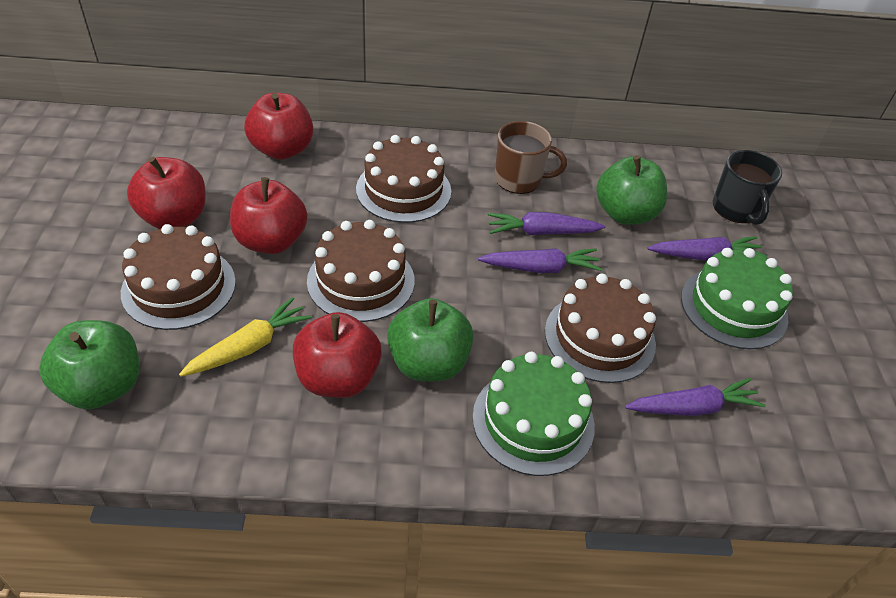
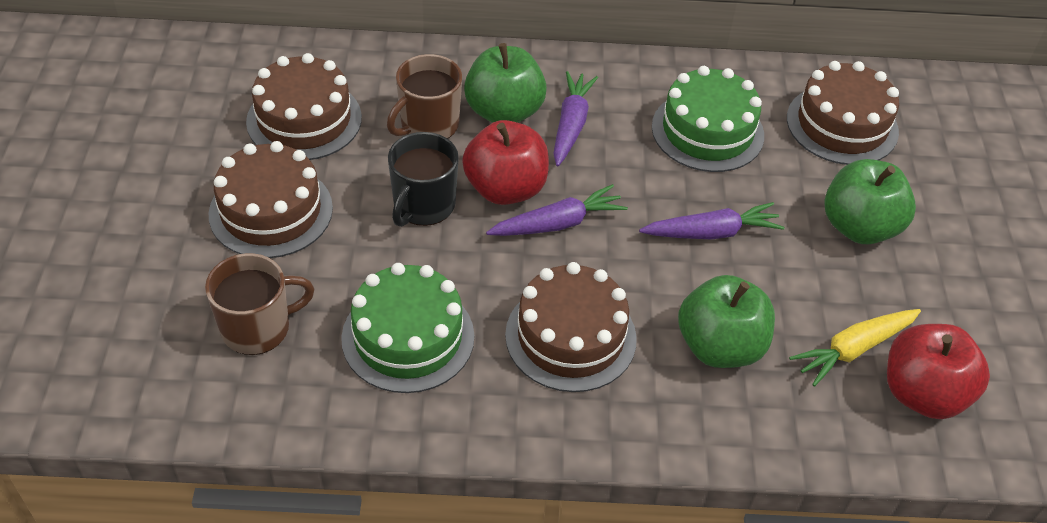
brown mug: 1 -> 2
purple carrot: 4 -> 3
red apple: 4 -> 2

